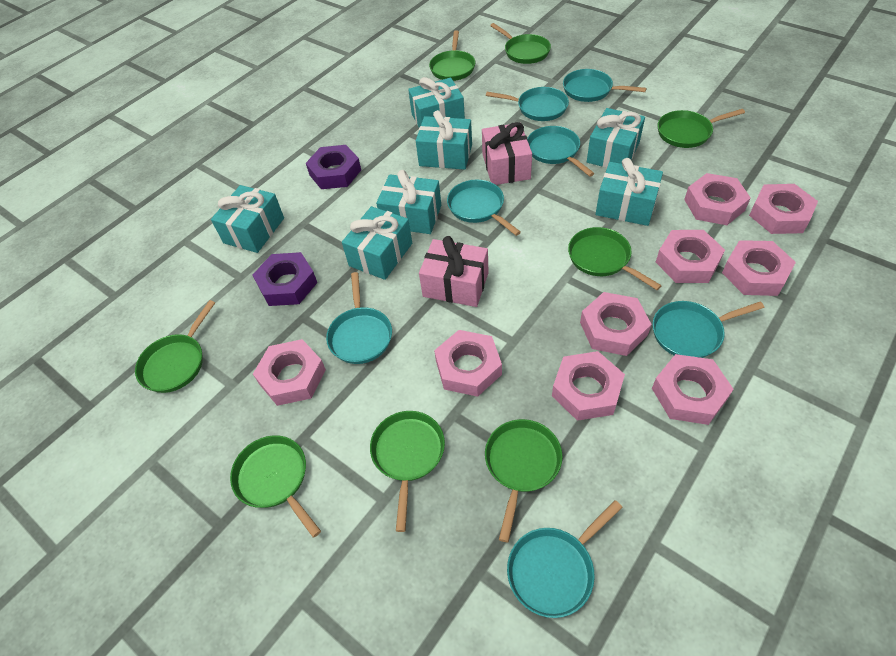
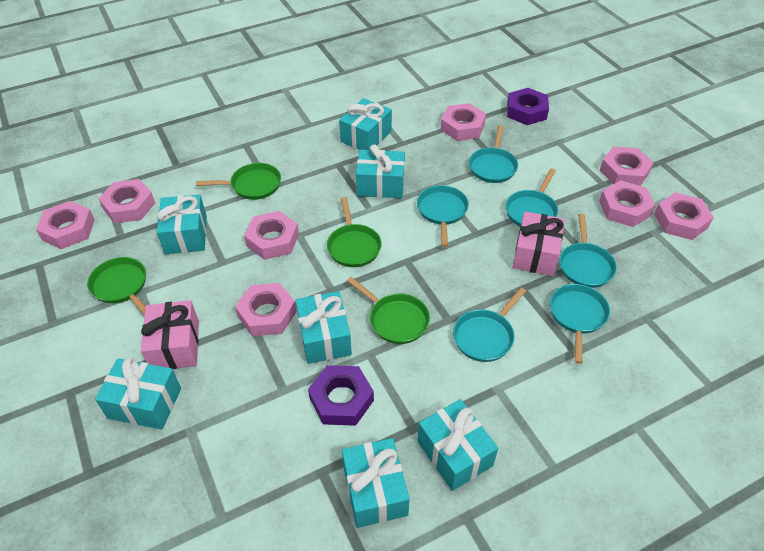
green pan: 8 -> 4
pink nut: 9 -> 8
turquoise pan: 7 -> 6

